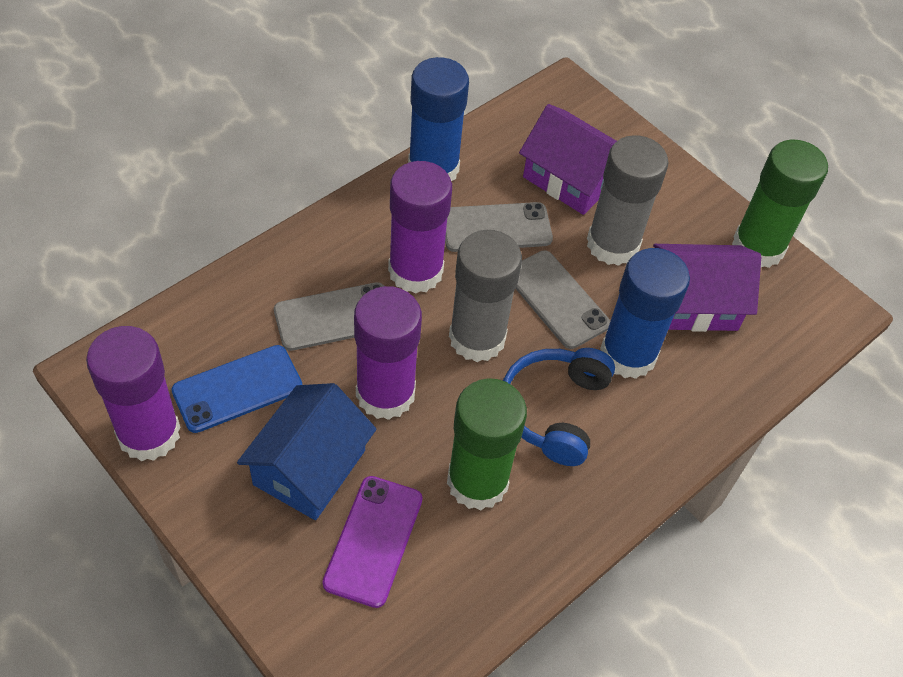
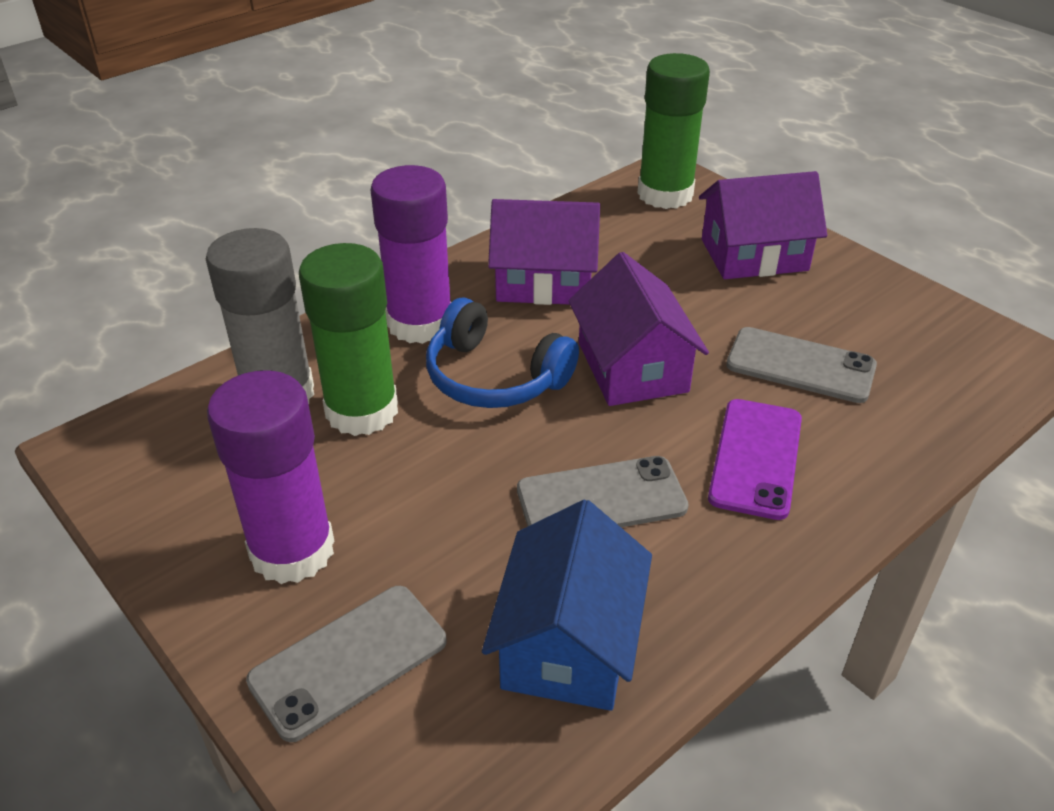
blue glue stick: 2 -> 0
blue phone: 1 -> 0
grey glue stick: 2 -> 1
purple glue stick: 3 -> 2
purple house: 2 -> 3

